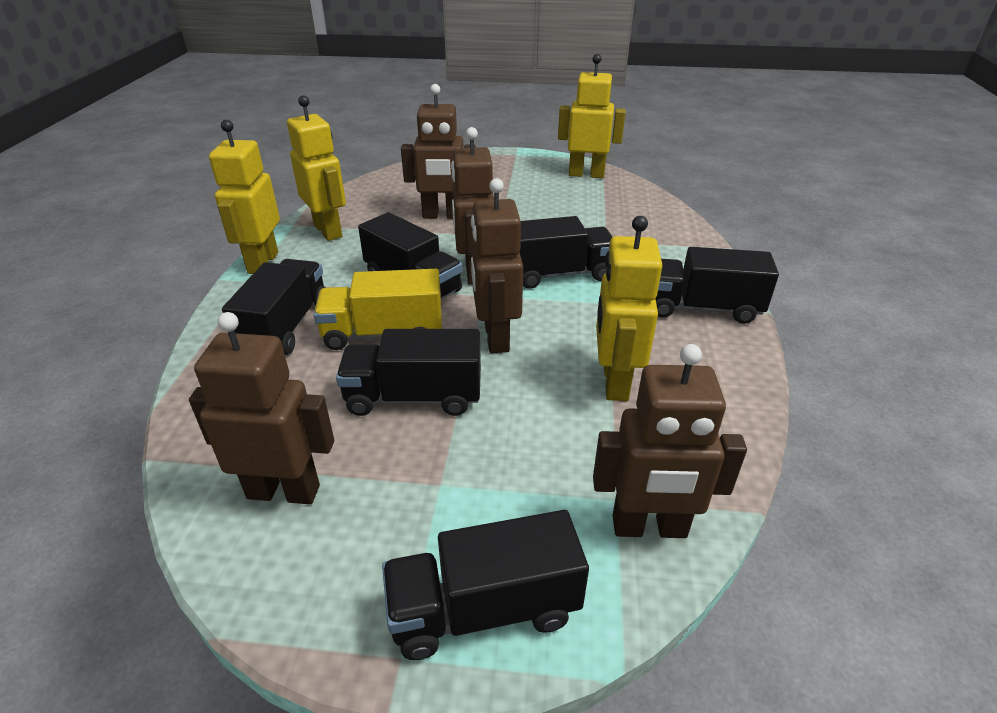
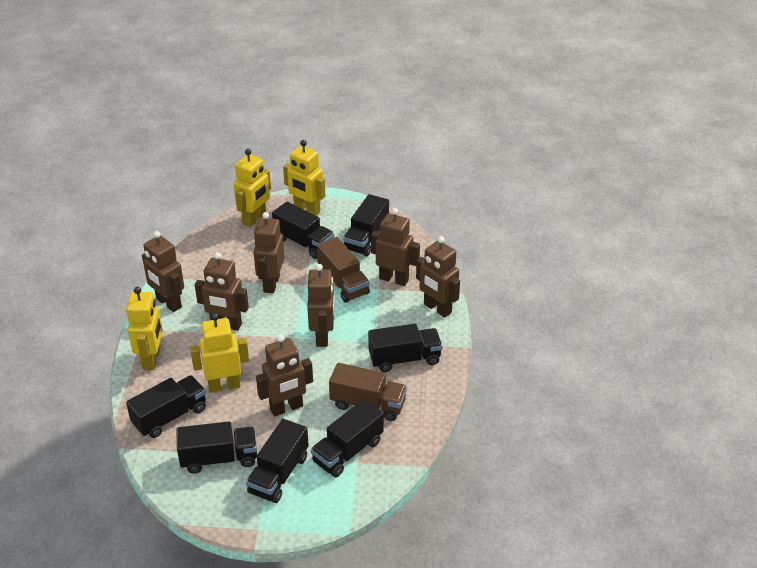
black truck: 6 -> 7
brown robot: 5 -> 7
brown truck: 0 -> 2
yellow truck: 1 -> 0

